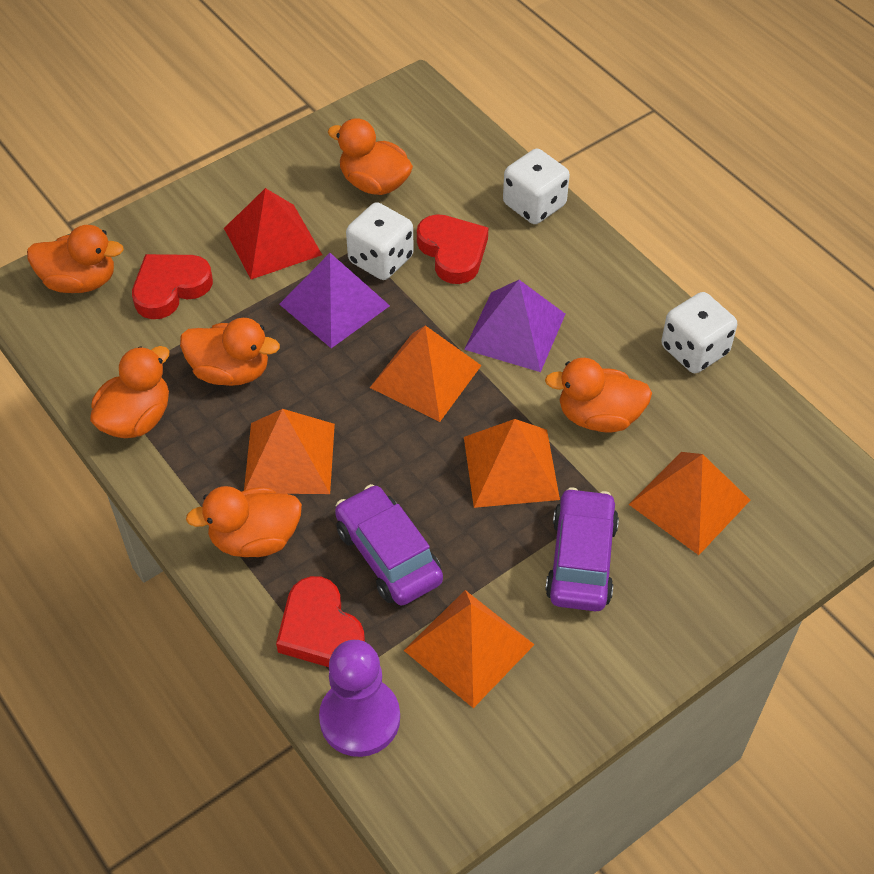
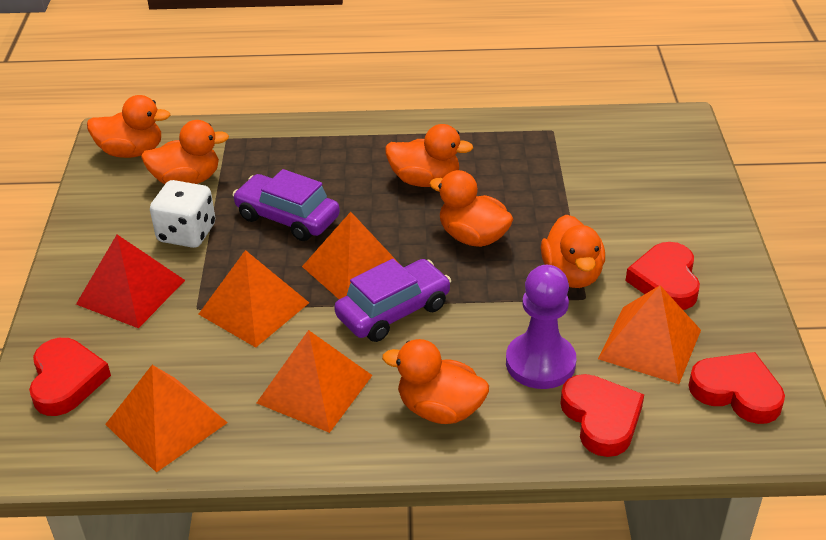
purple pyramid: 2 -> 0
red heart: 3 -> 4
white dice: 3 -> 1

